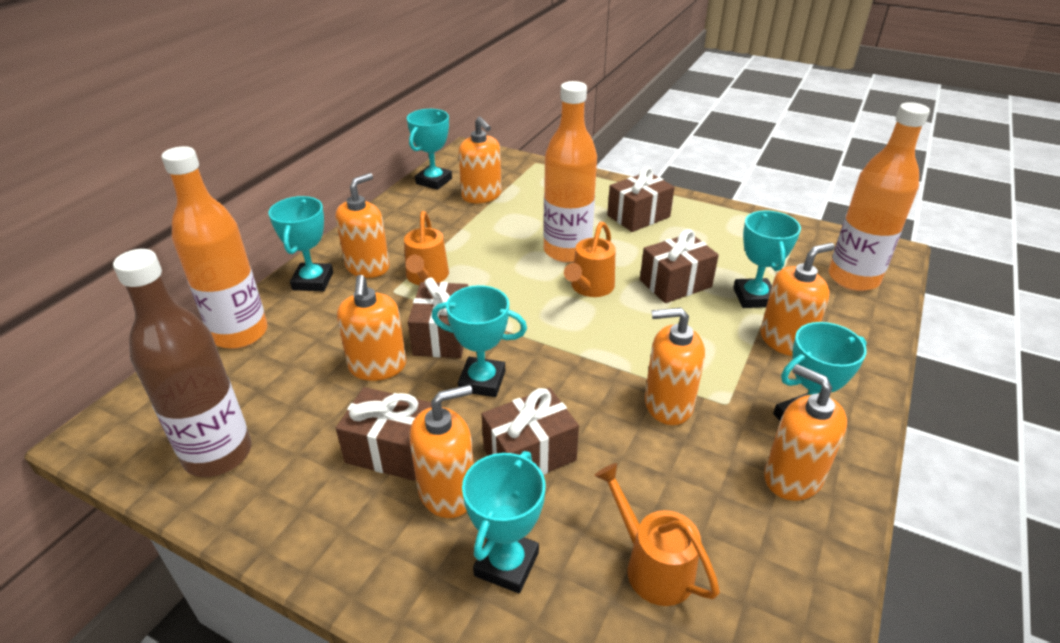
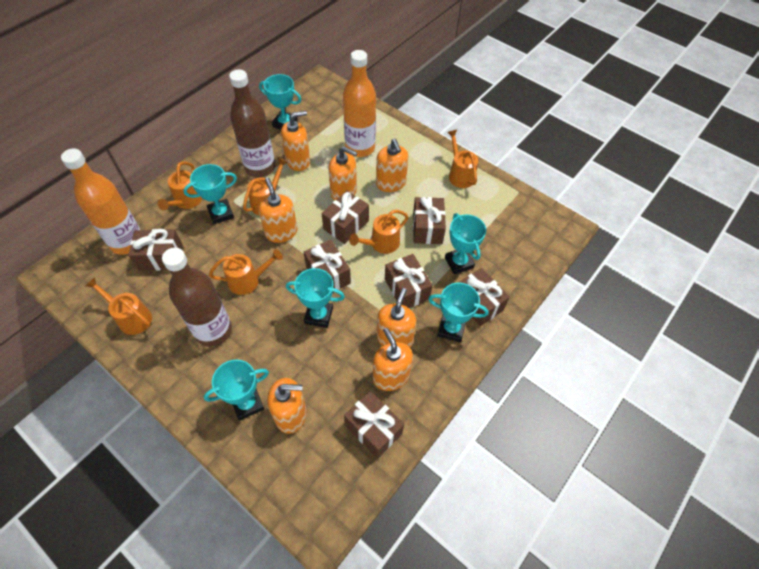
brown bottle: 1 -> 2
brown gift: 5 -> 7
orange bottle: 3 -> 2
orange watering can: 3 -> 6

